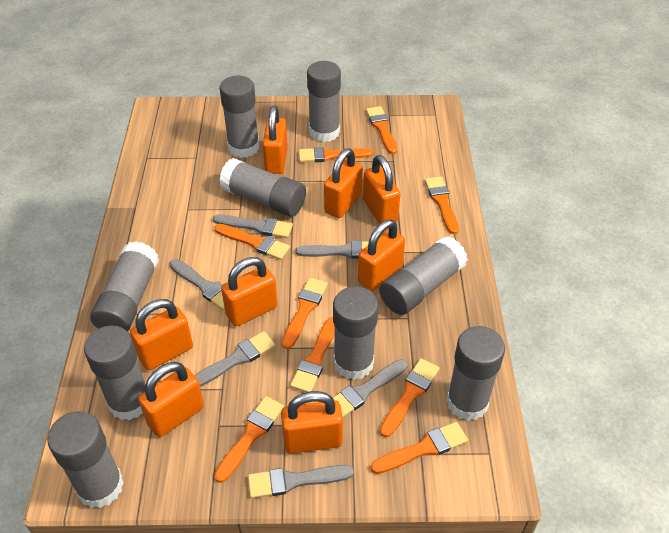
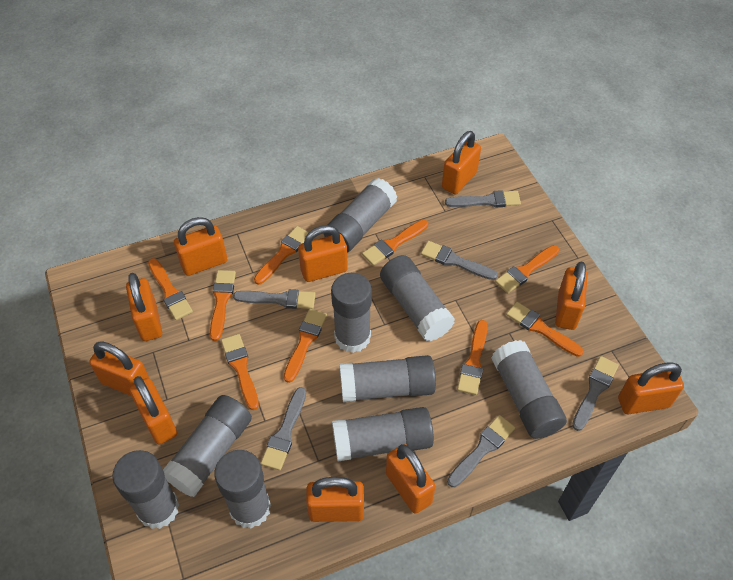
orange padlock: 8 -> 10

